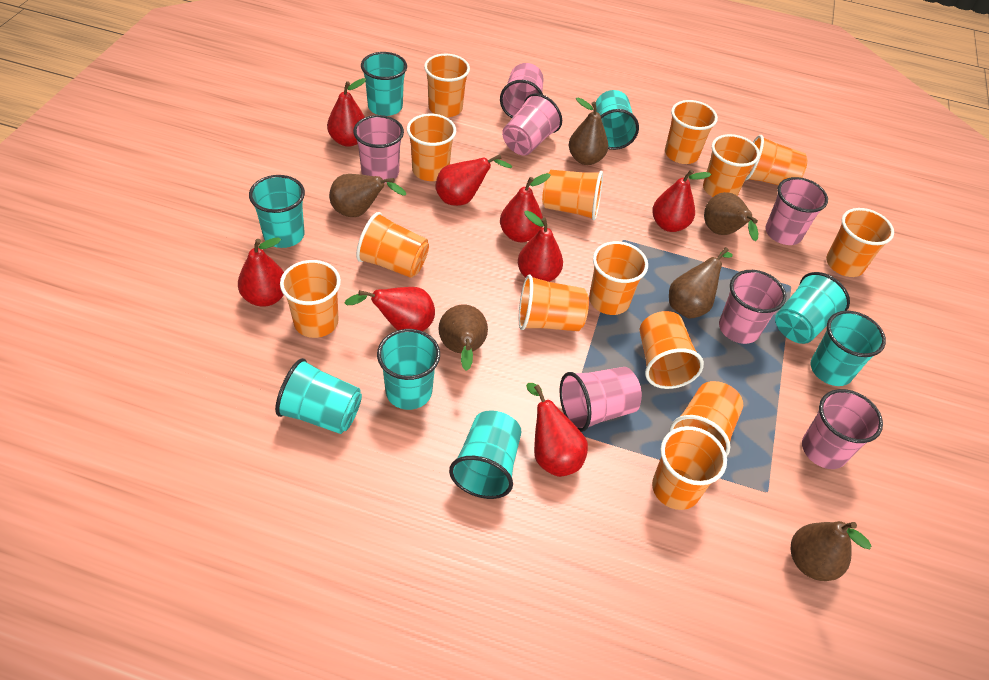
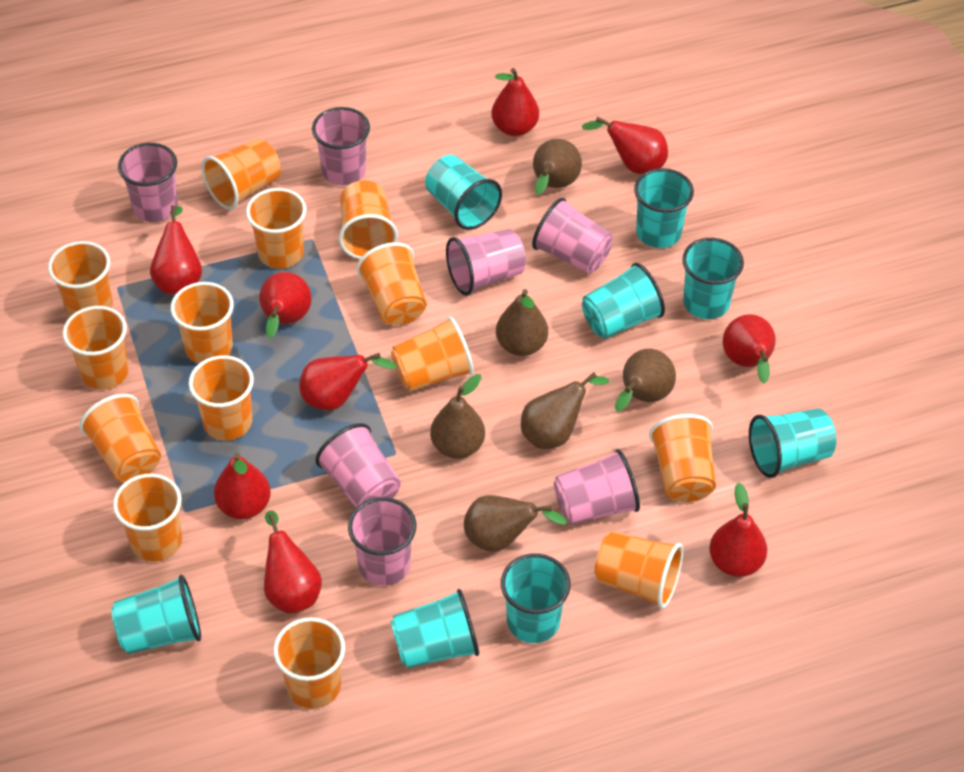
red pear: 8 -> 9

